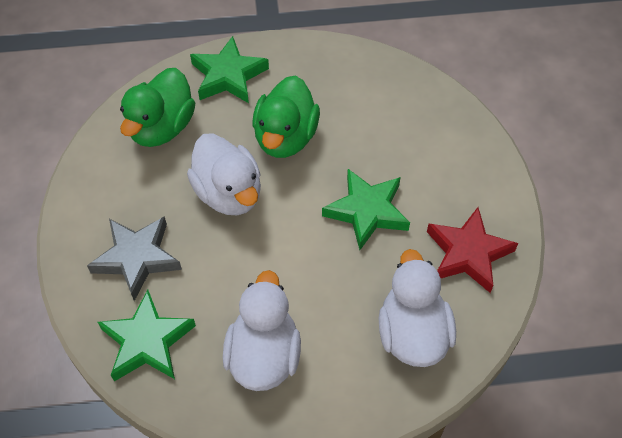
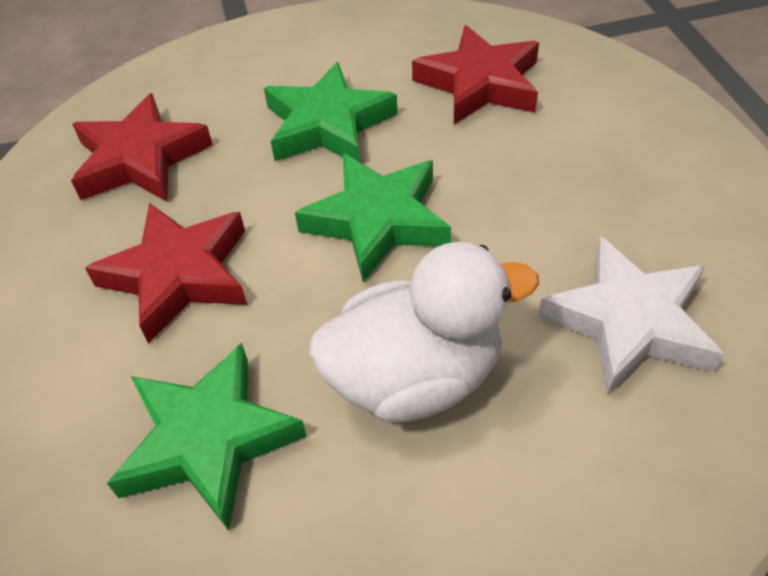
green duck: 2 -> 0
grey star: 1 -> 0
red star: 1 -> 3
white duck: 3 -> 1
white star: 0 -> 1

